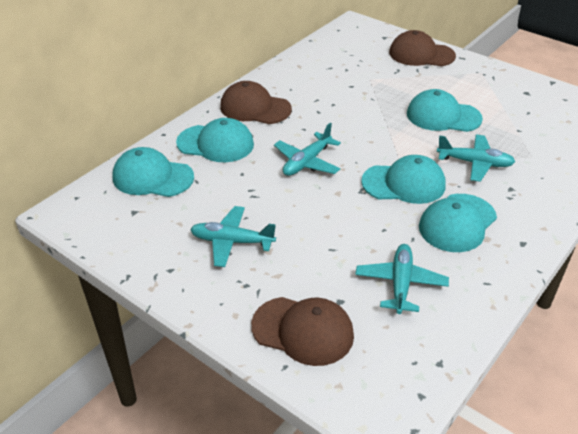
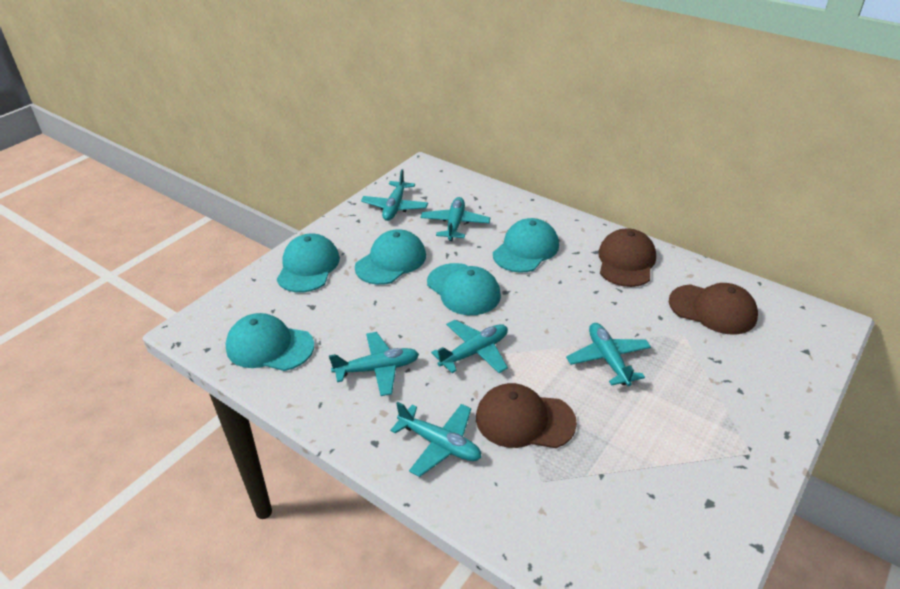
turquoise plane: 4 -> 6

